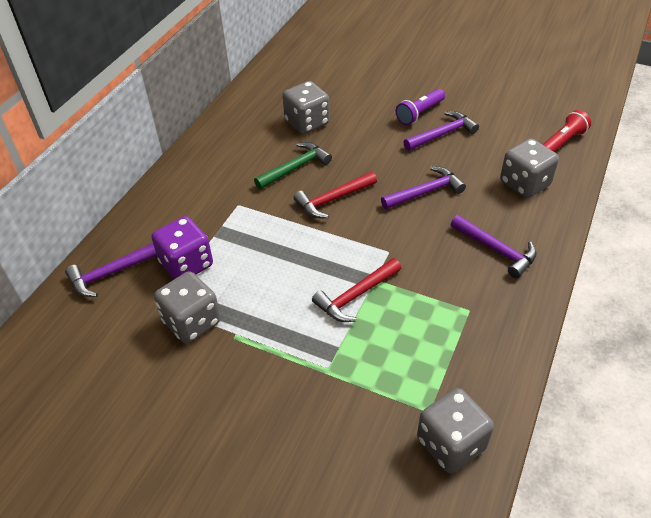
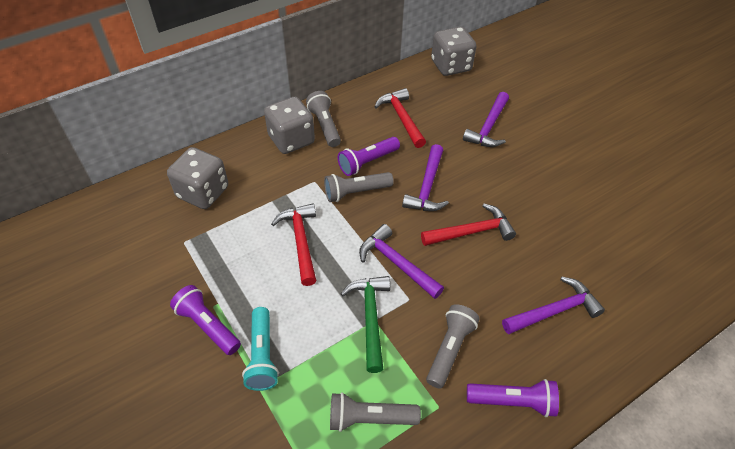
grey dice: 4 -> 3
grey flashlight: 0 -> 4
purple dice: 1 -> 0
purple flashlight: 1 -> 3
red flashlight: 1 -> 0
red hammer: 2 -> 3
turquoise flashlight: 0 -> 1

